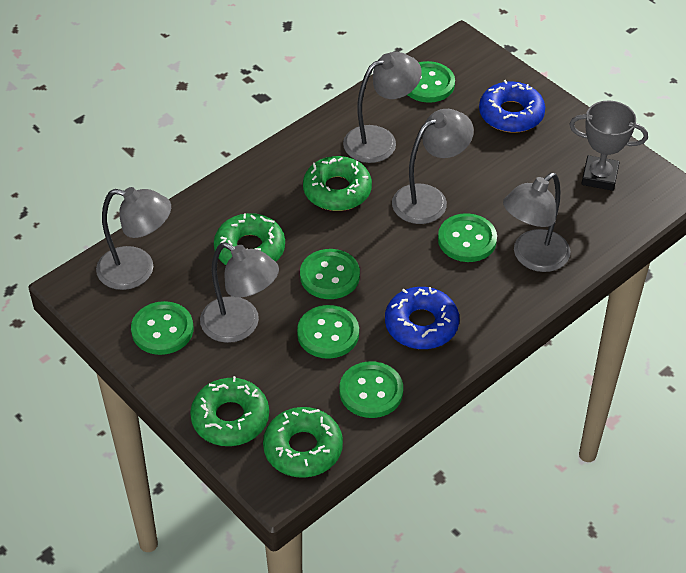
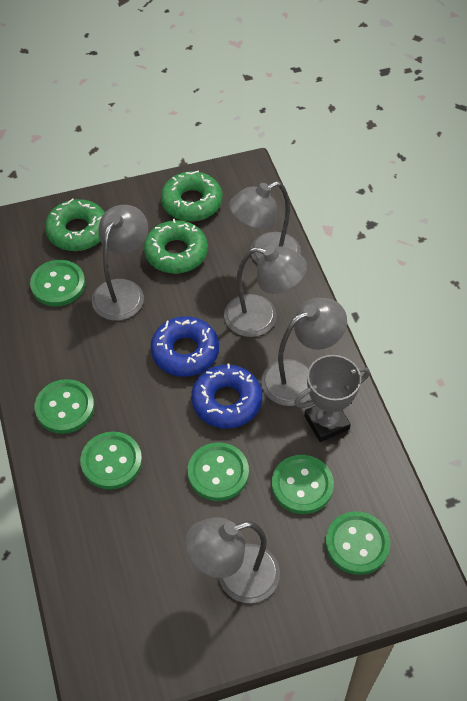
green donut: 4 -> 3

